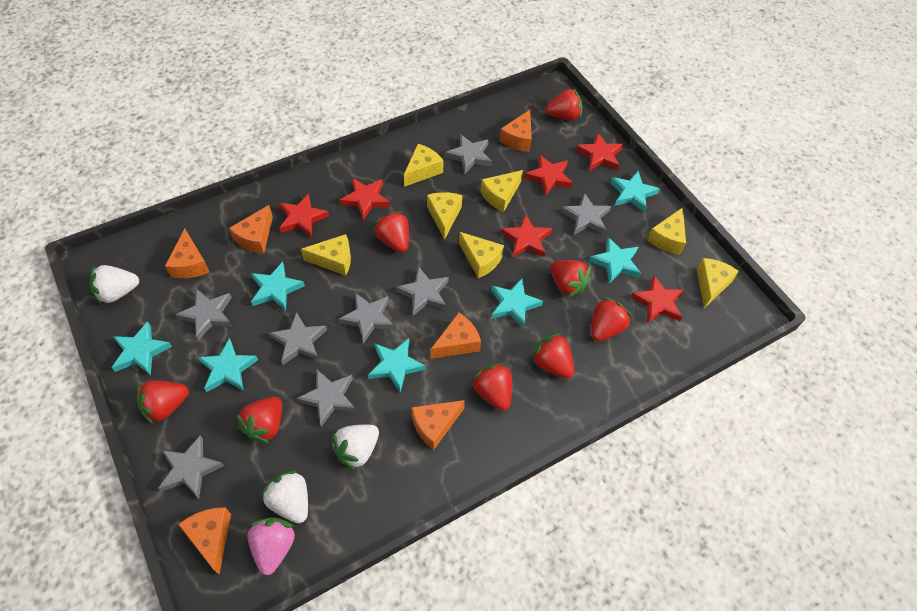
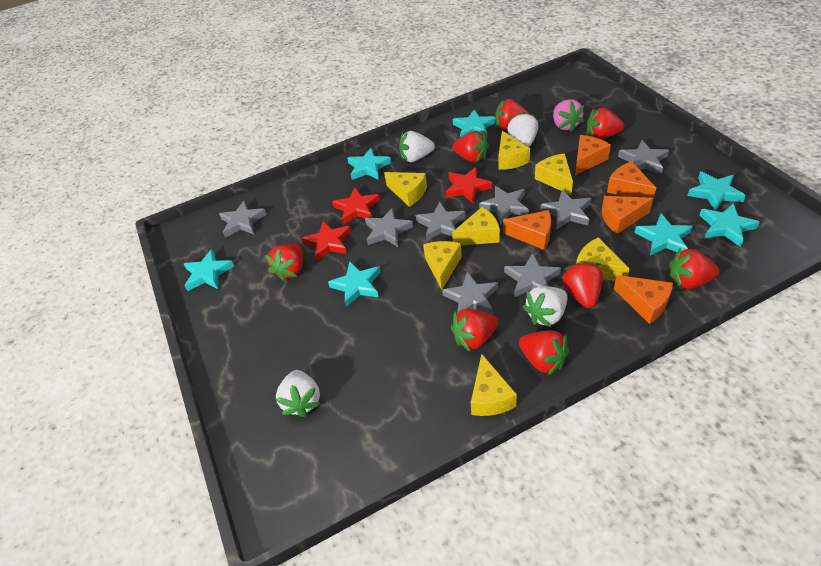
orange cheese: 6 -> 5
red star: 6 -> 3
white strawberry: 3 -> 4

